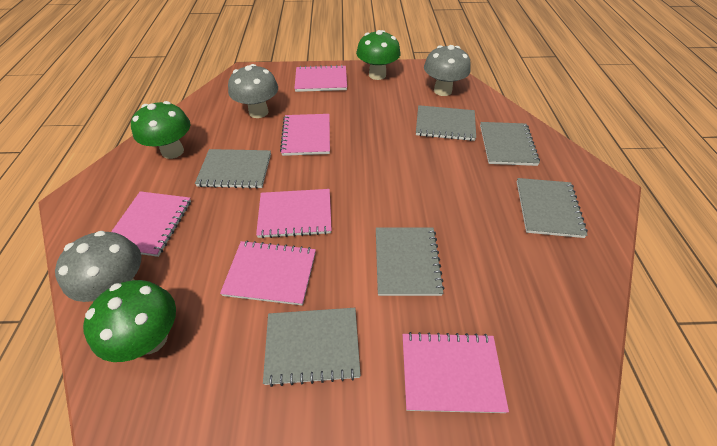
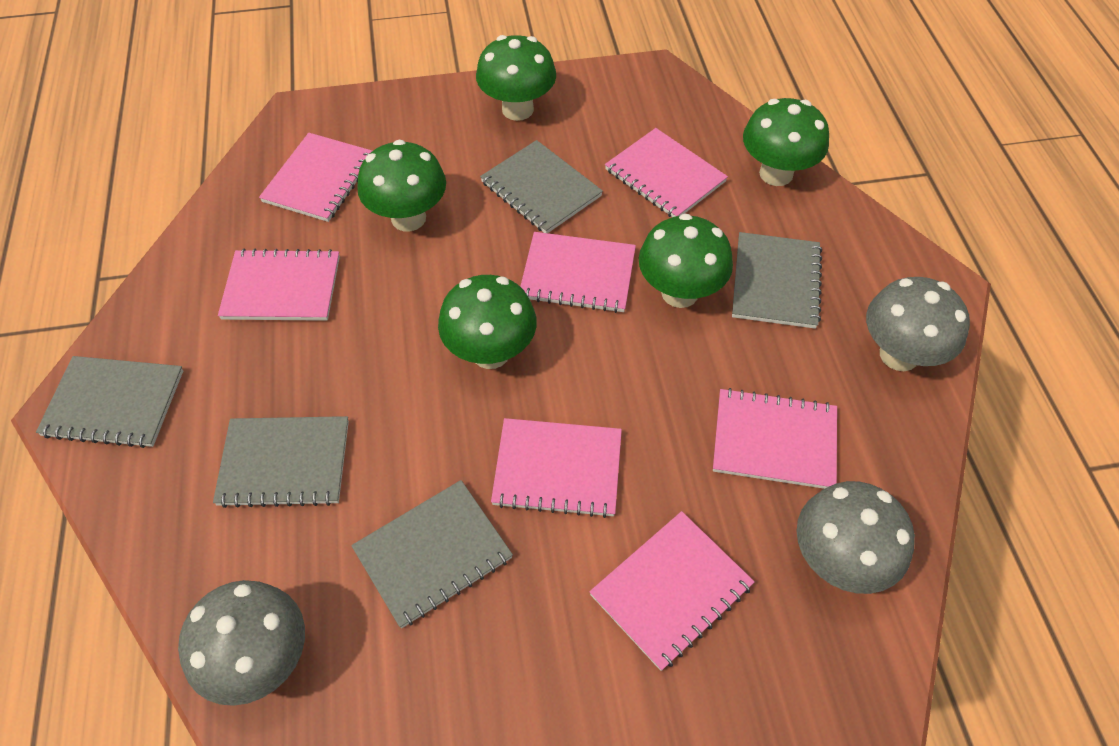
green mushroom: 3 -> 5
grey notebook: 6 -> 5
pink notebook: 6 -> 7

